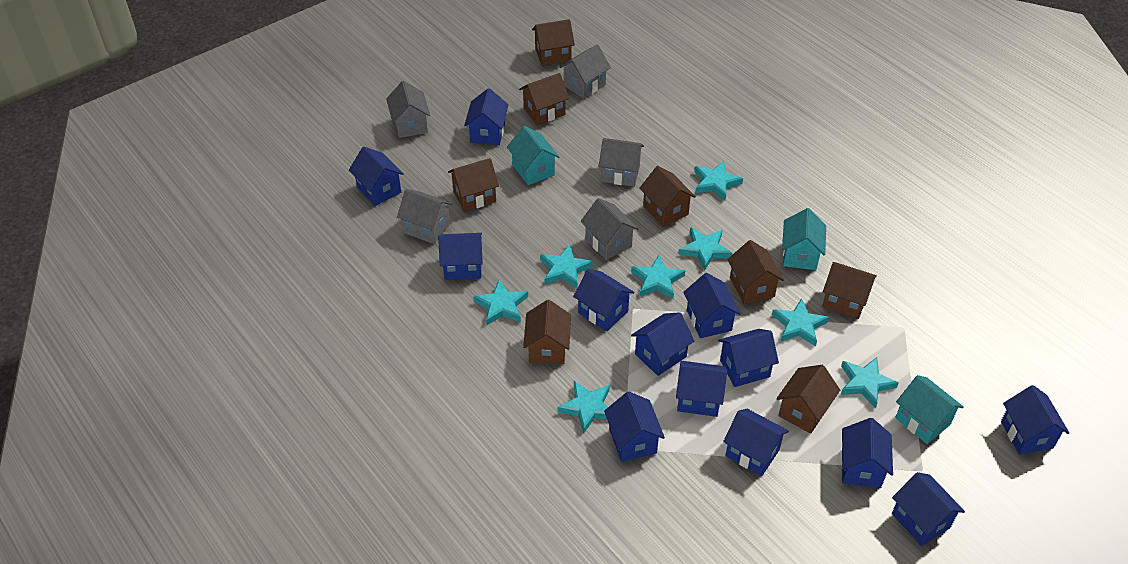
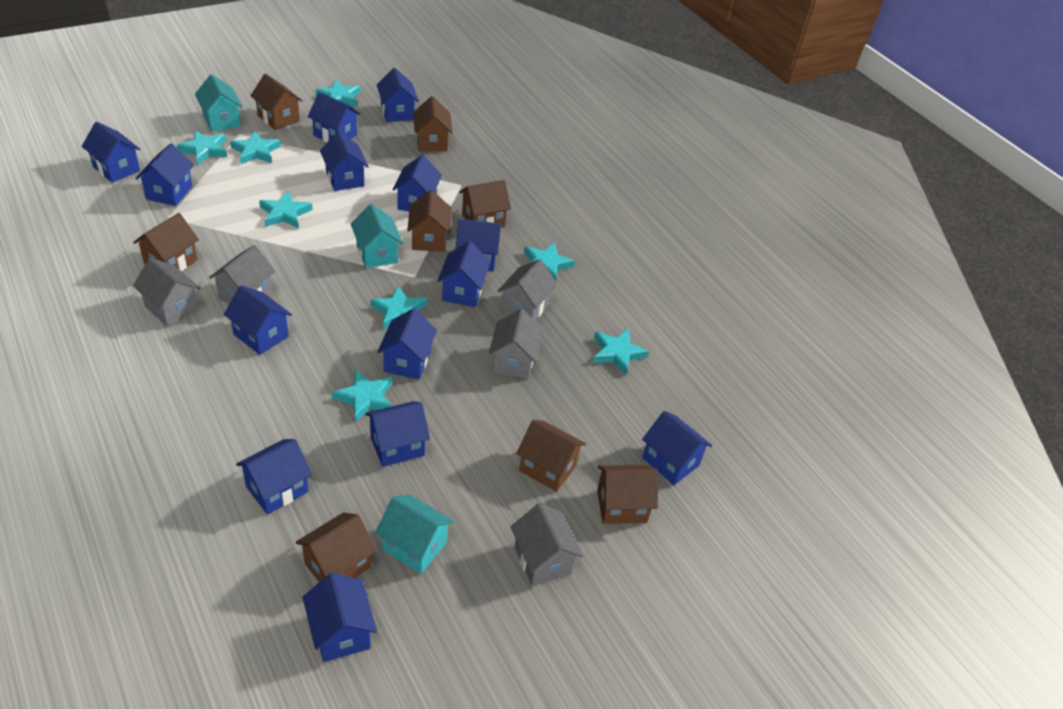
blue house: 13 -> 14

